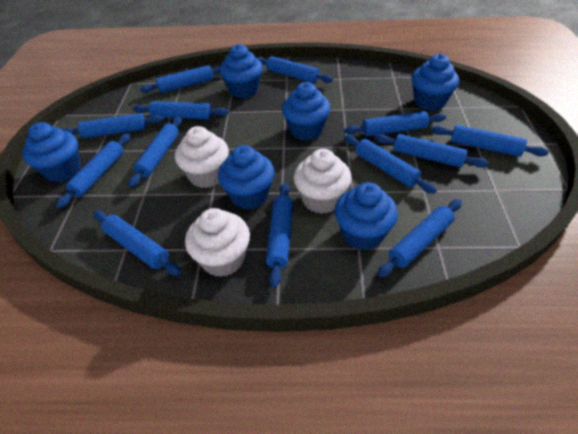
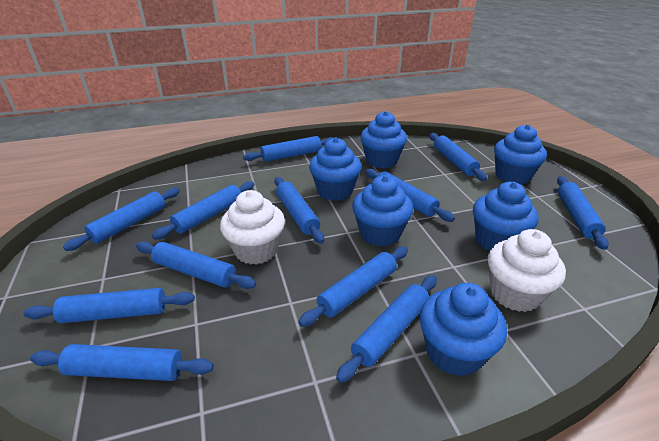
blue rolling pin: 13 -> 12
white cupcake: 3 -> 2

